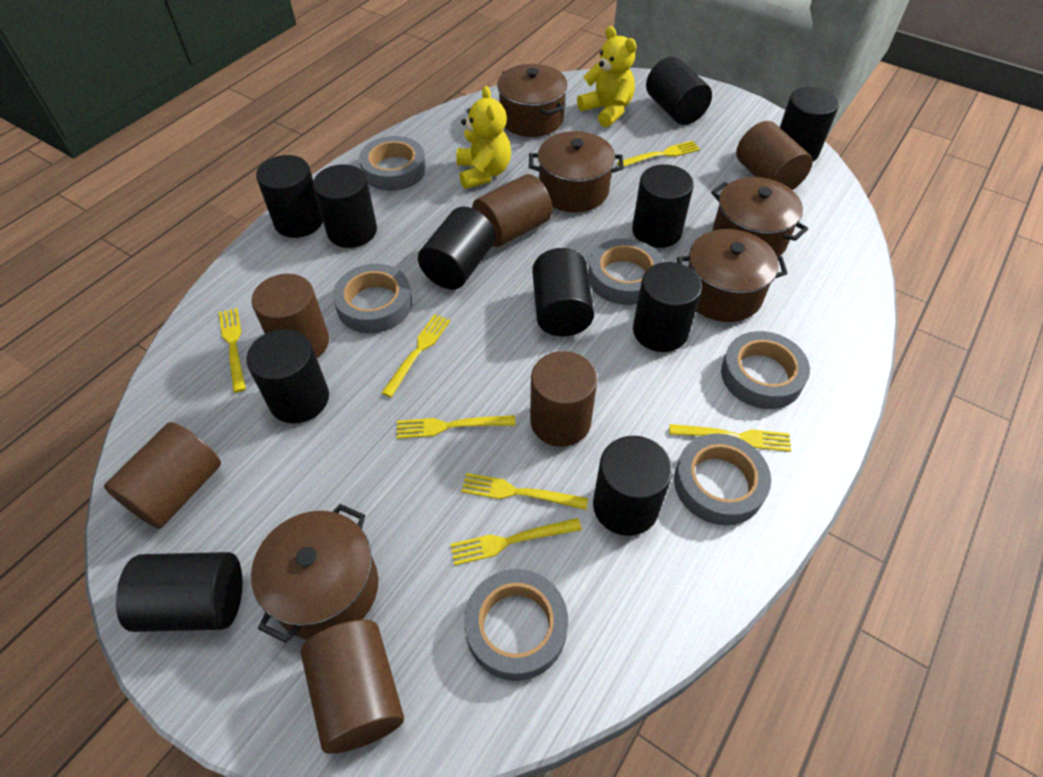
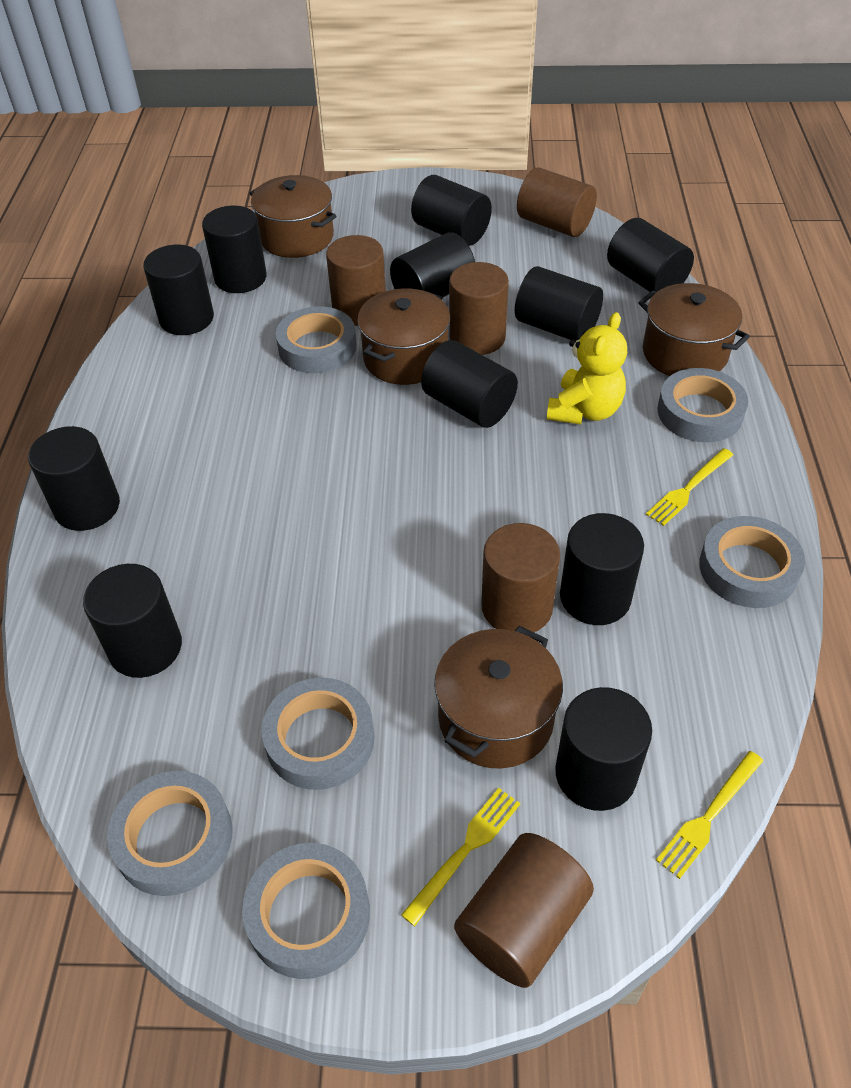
brown cylinder: 6 -> 5
brown pot: 5 -> 4
yellow fork: 7 -> 3
yellow teddy bear: 2 -> 1

